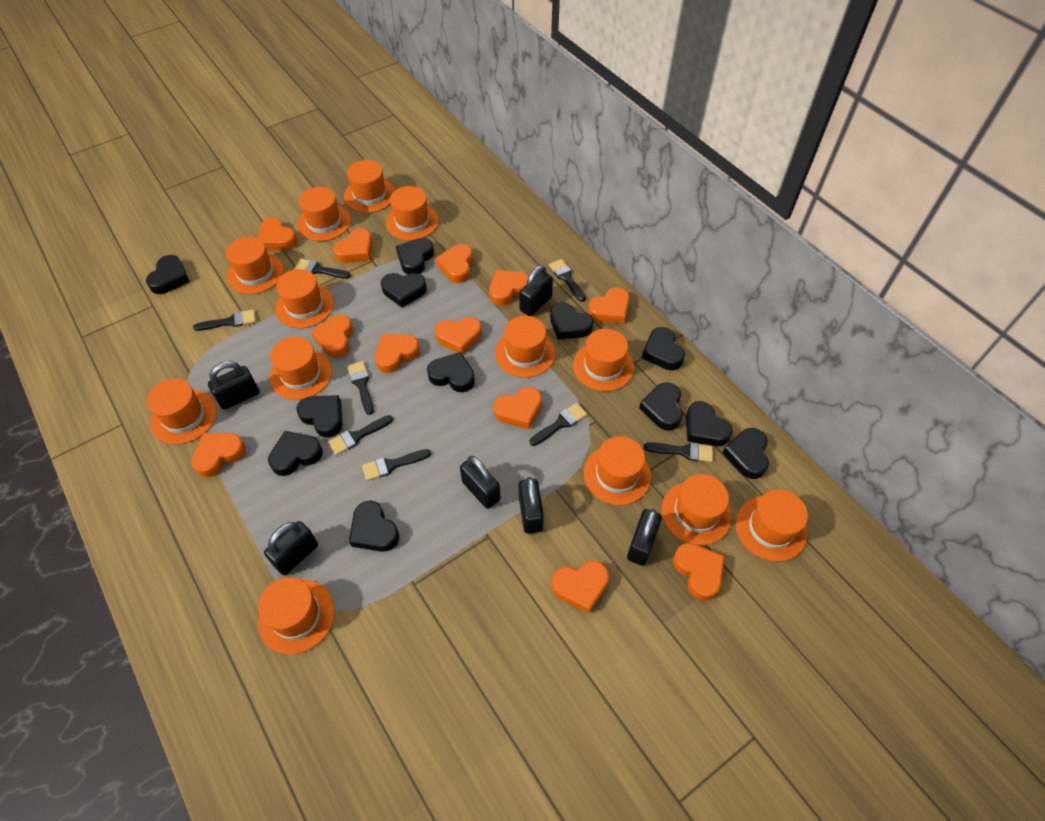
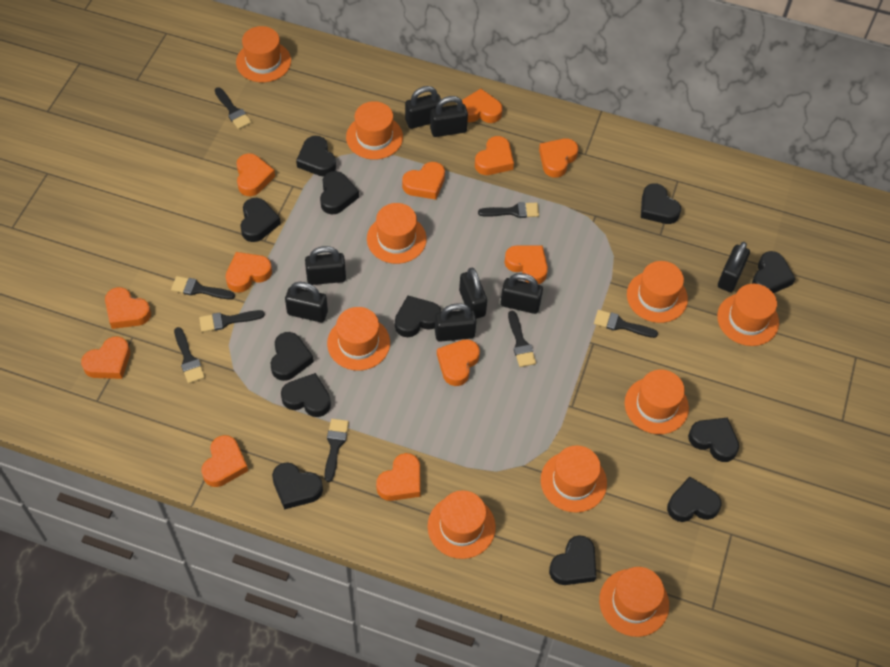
black padlock: 6 -> 8
orange hat: 13 -> 10

